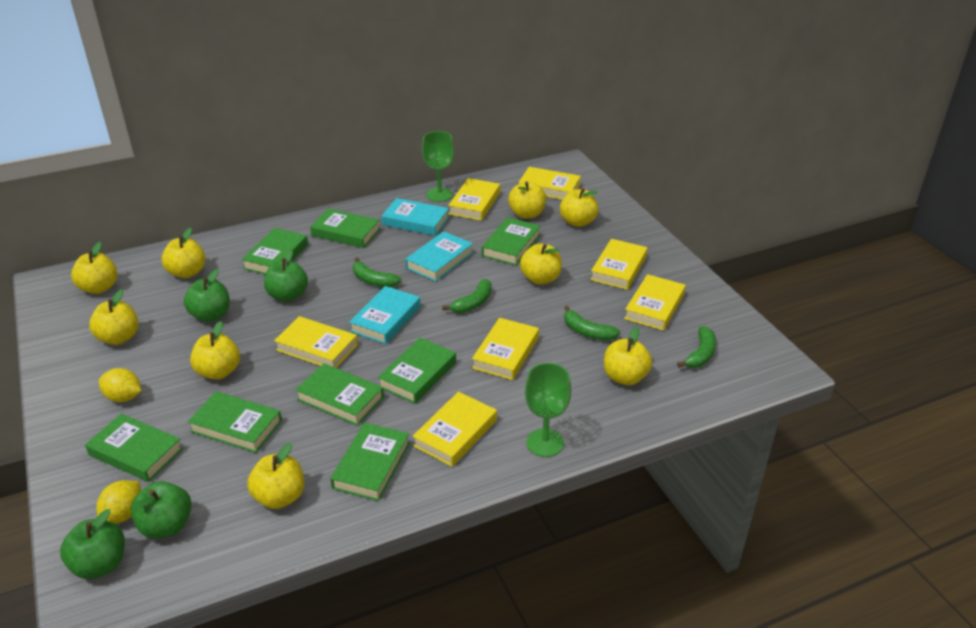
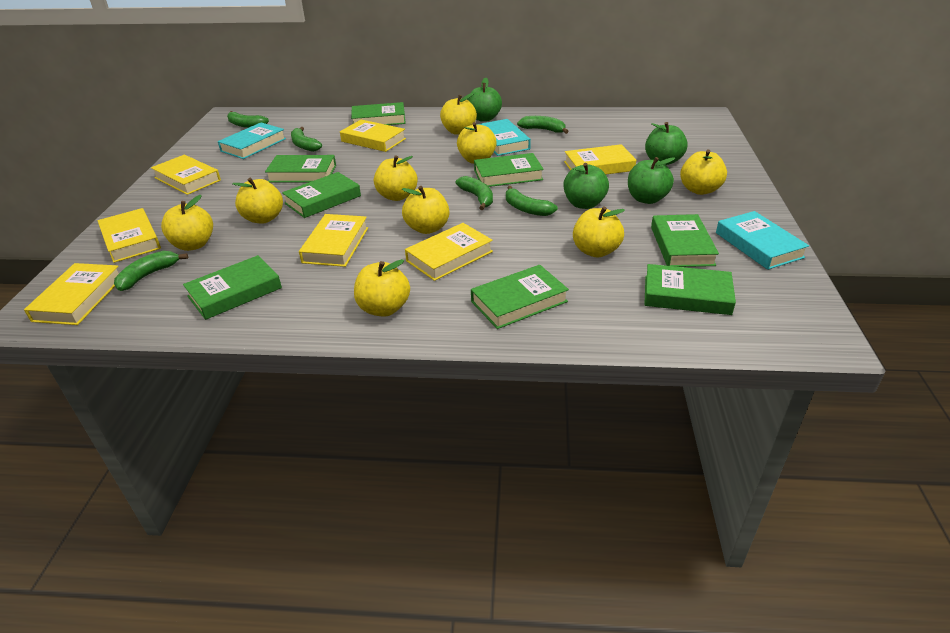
green banana: 4 -> 6
green goblet: 2 -> 0
yellow lemon: 2 -> 0

